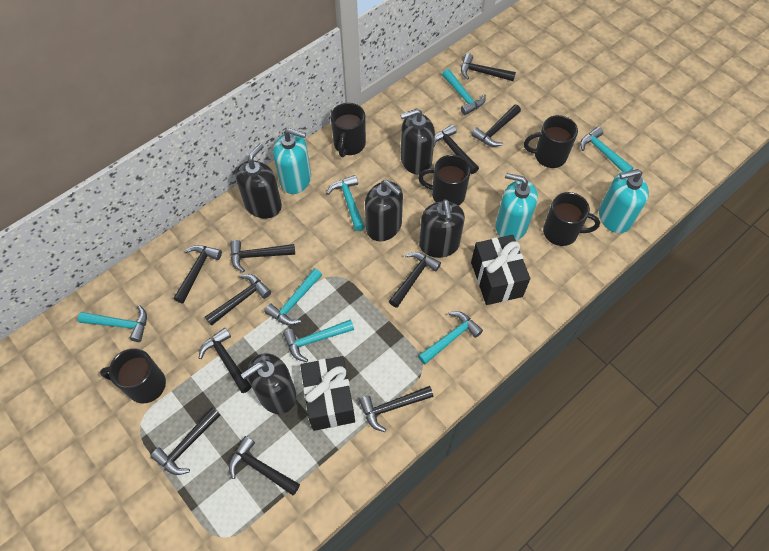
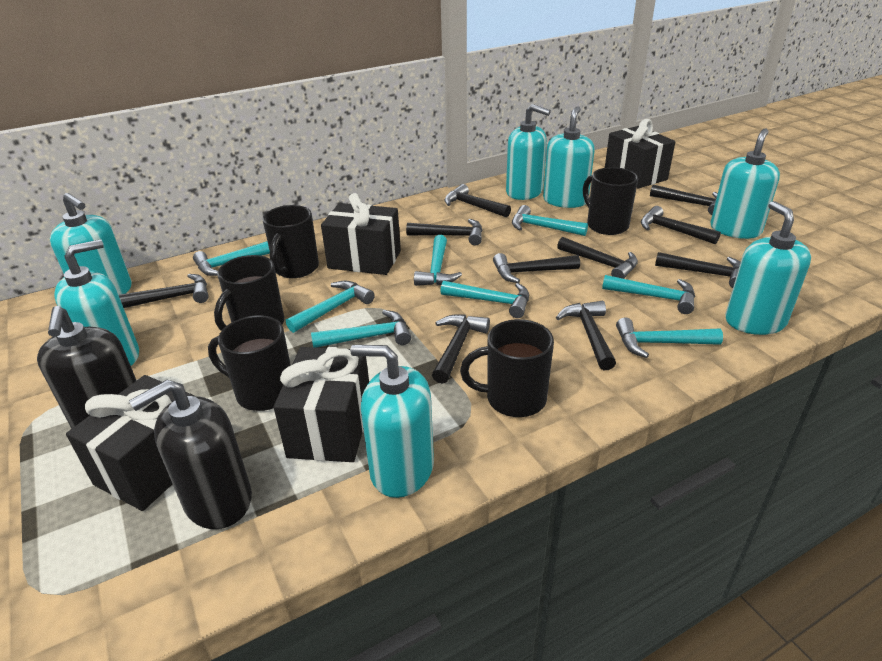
black gift: 2 -> 4
black hammer: 11 -> 10
black soap dispenser: 5 -> 2
turquoise hammer: 7 -> 8
turquoise soap dispenser: 3 -> 7

